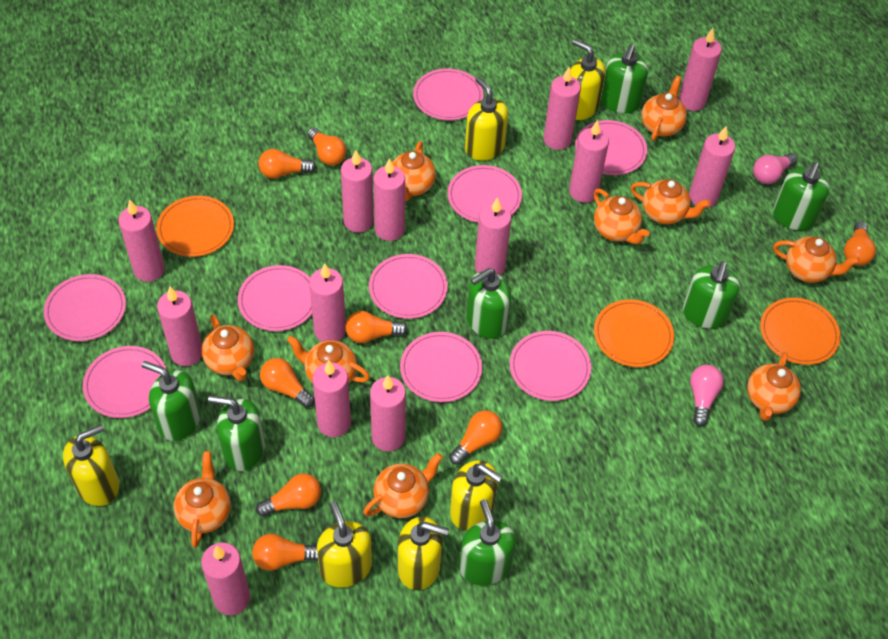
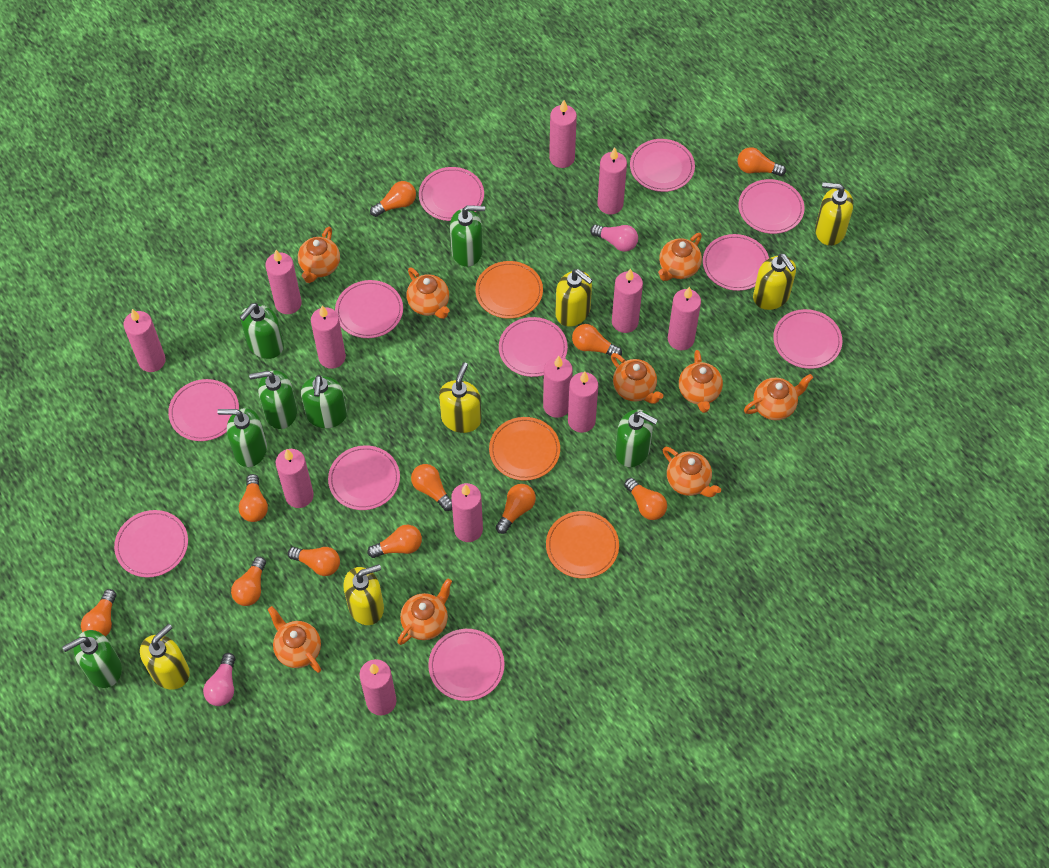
orange light bulb: 8 -> 11
orange teapot: 10 -> 9
pink candle: 13 -> 12
pink plate: 9 -> 11

